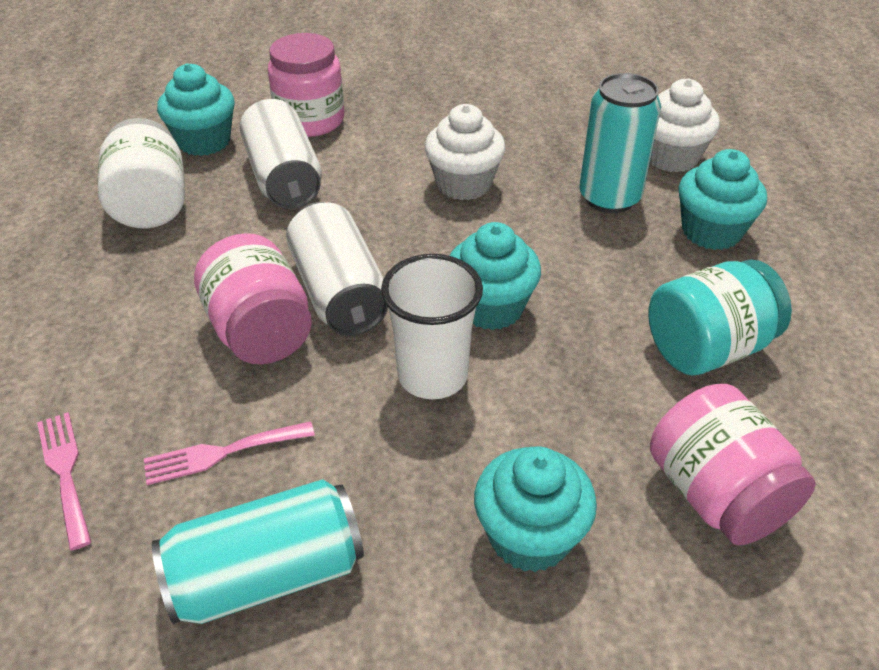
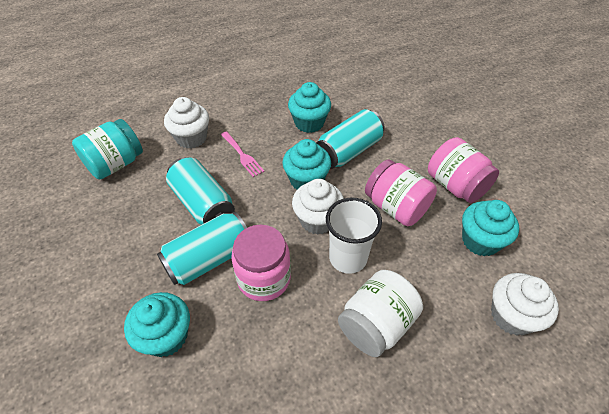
pink fork: 2 -> 1
turquoise can: 2 -> 3
white can: 2 -> 0
white cupcake: 2 -> 3

